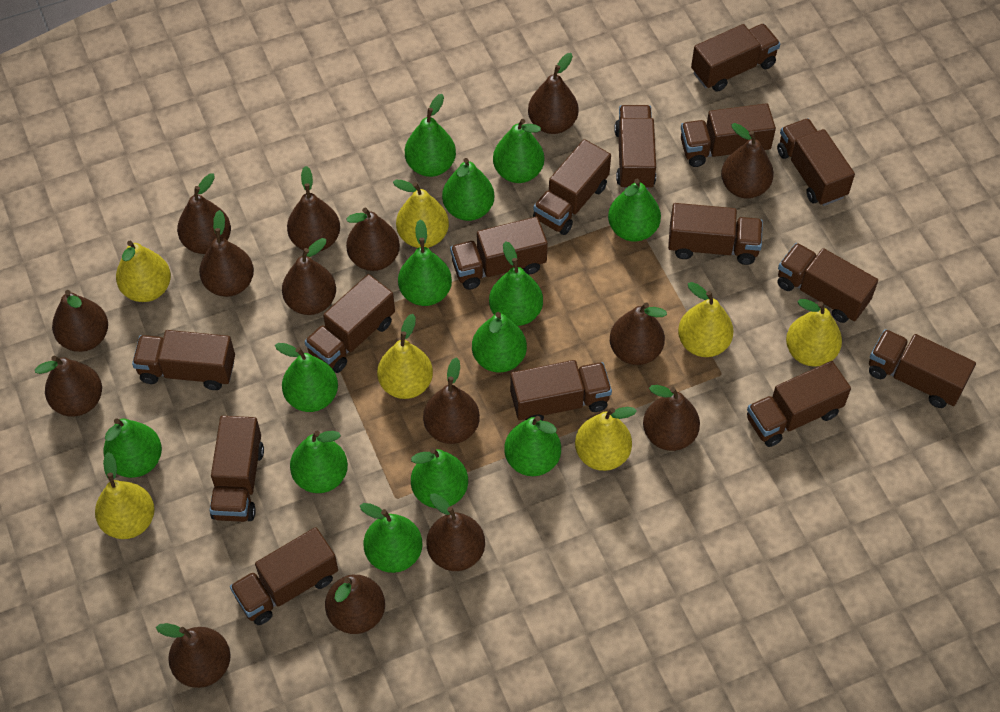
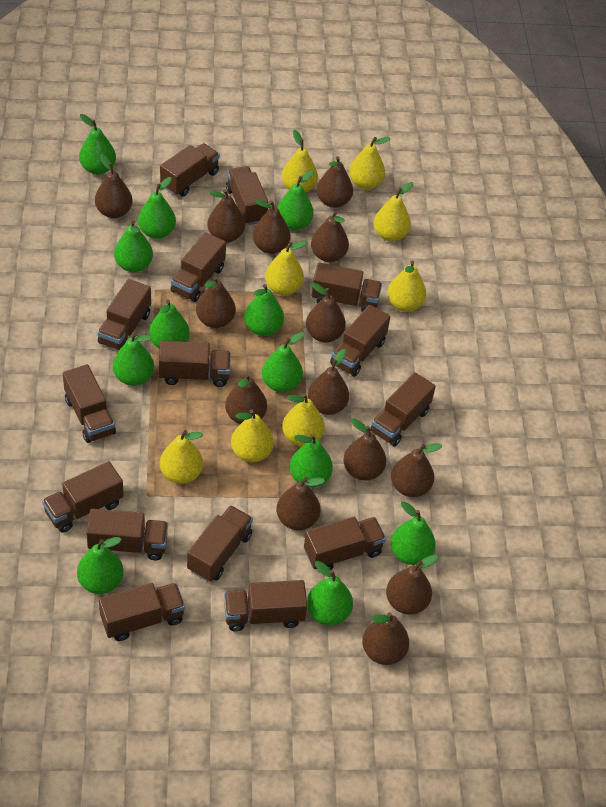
brown pear: 15 -> 14
green pear: 13 -> 12
yellow pear: 7 -> 8

